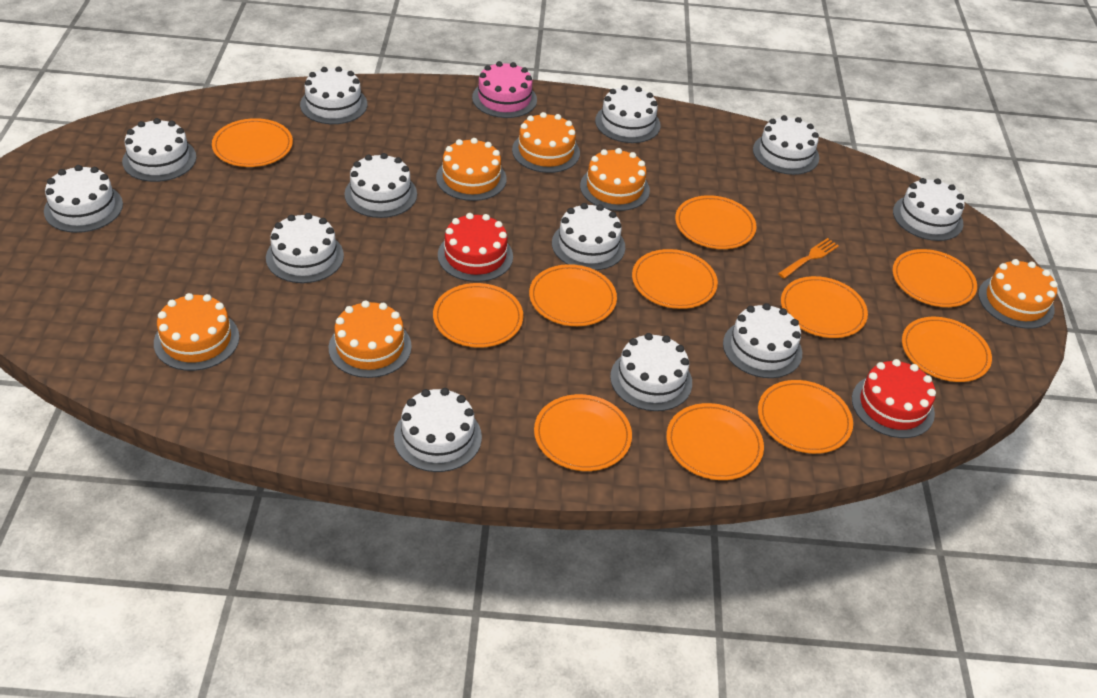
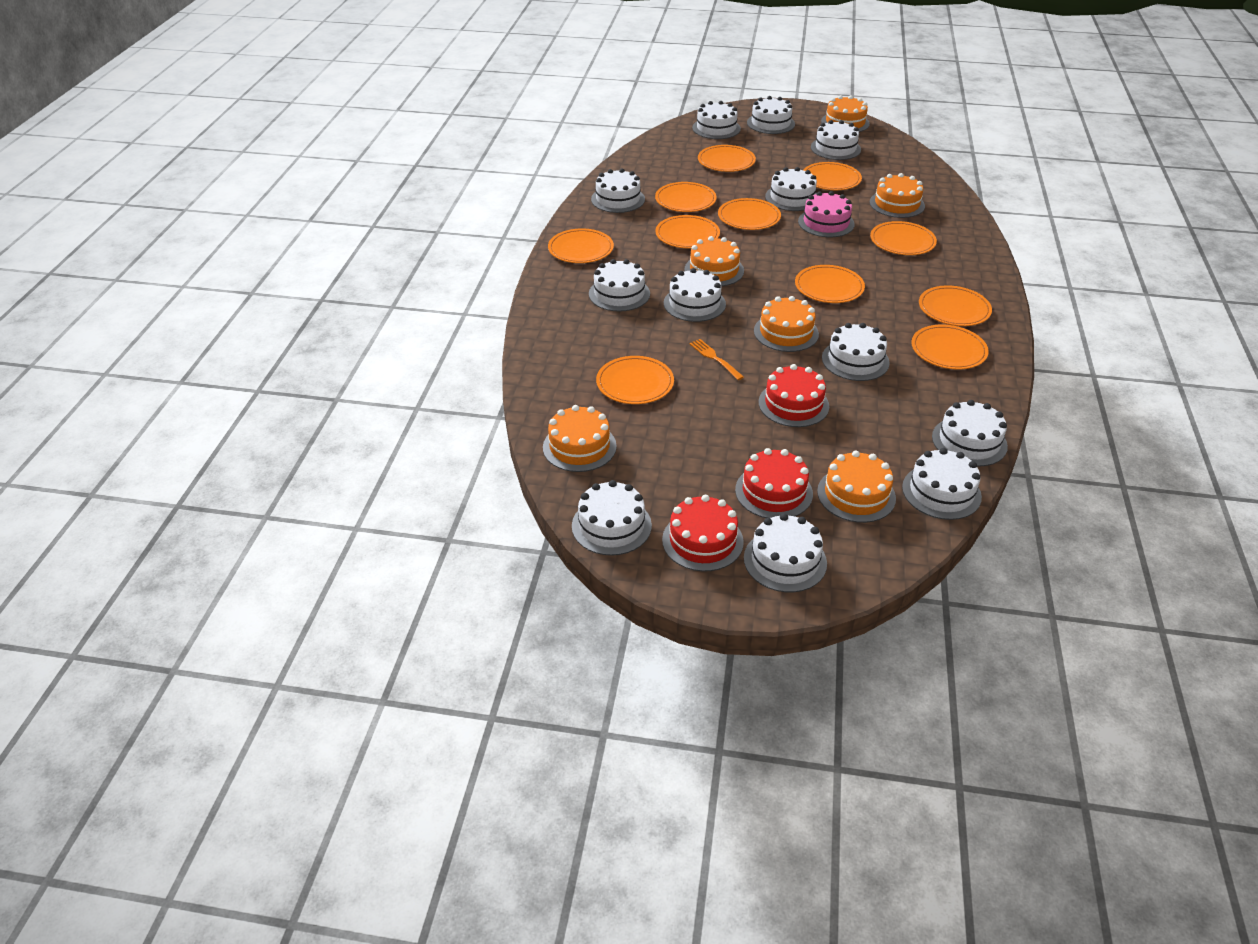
red cake: 2 -> 3

